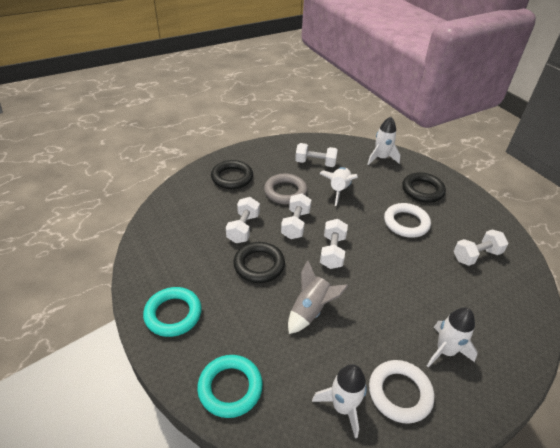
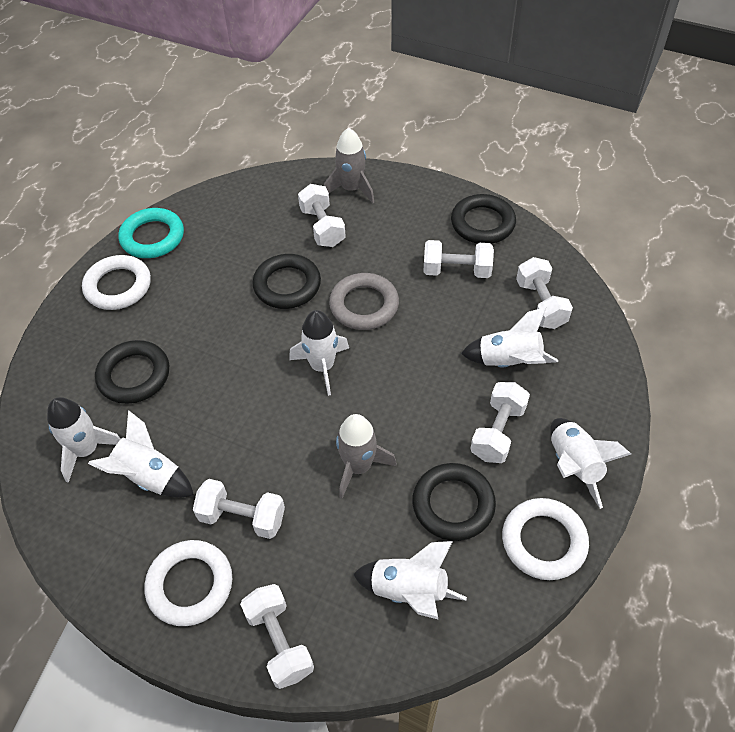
black ring: 3 -> 4
grey rocket: 1 -> 2
turquoise ring: 2 -> 1
white dumbbell: 5 -> 6
white ring: 2 -> 3
white rocket: 4 -> 6

